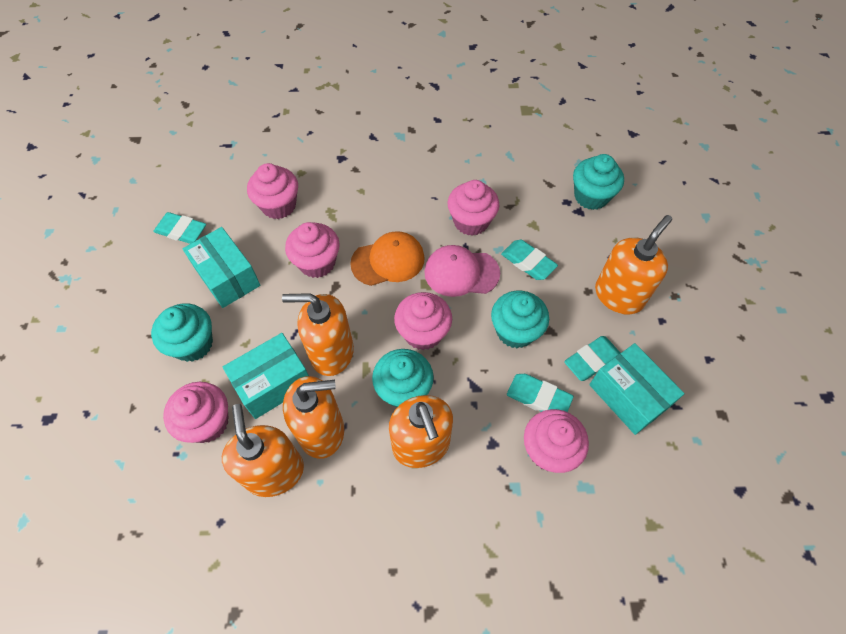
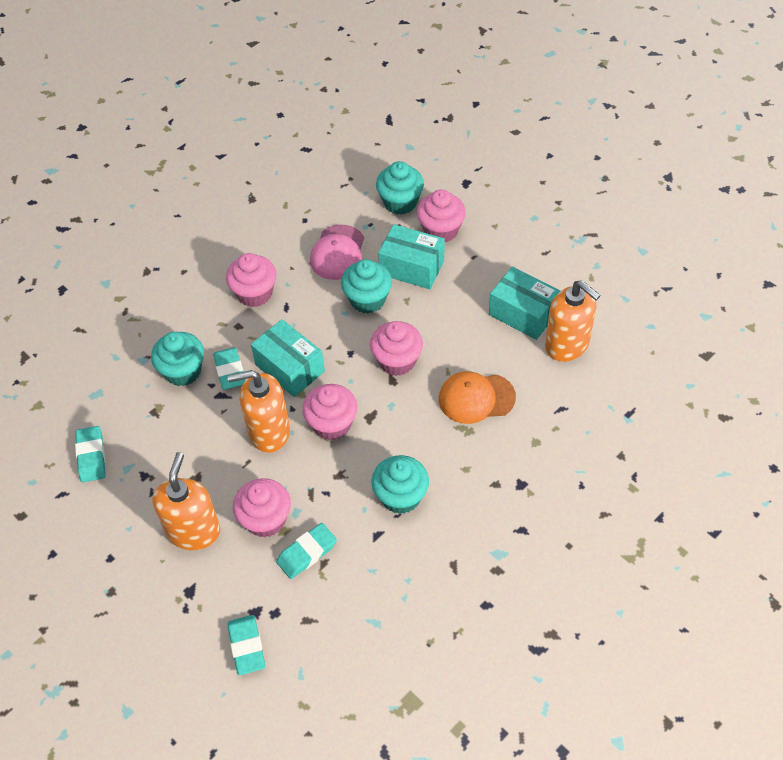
orange soap dispenser: 5 -> 3
pink cupcake: 6 -> 5

